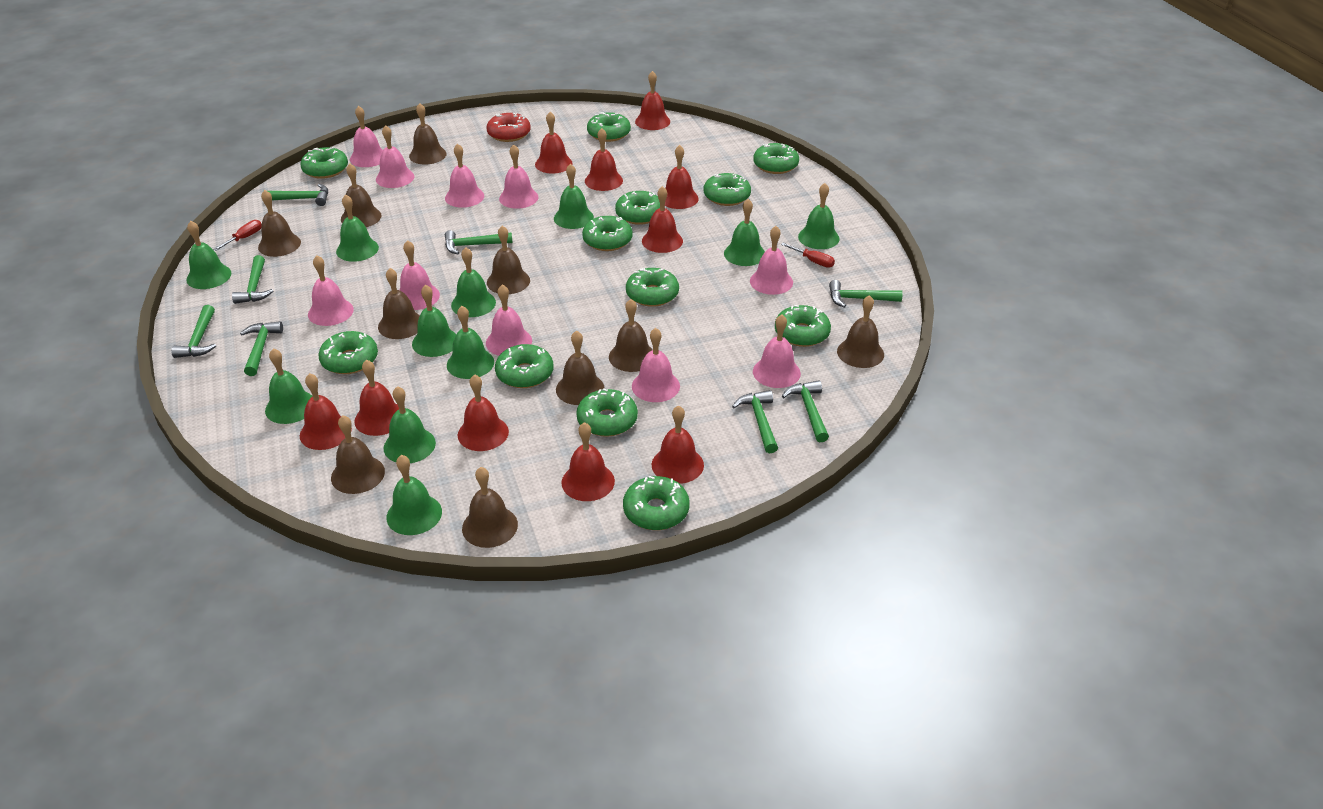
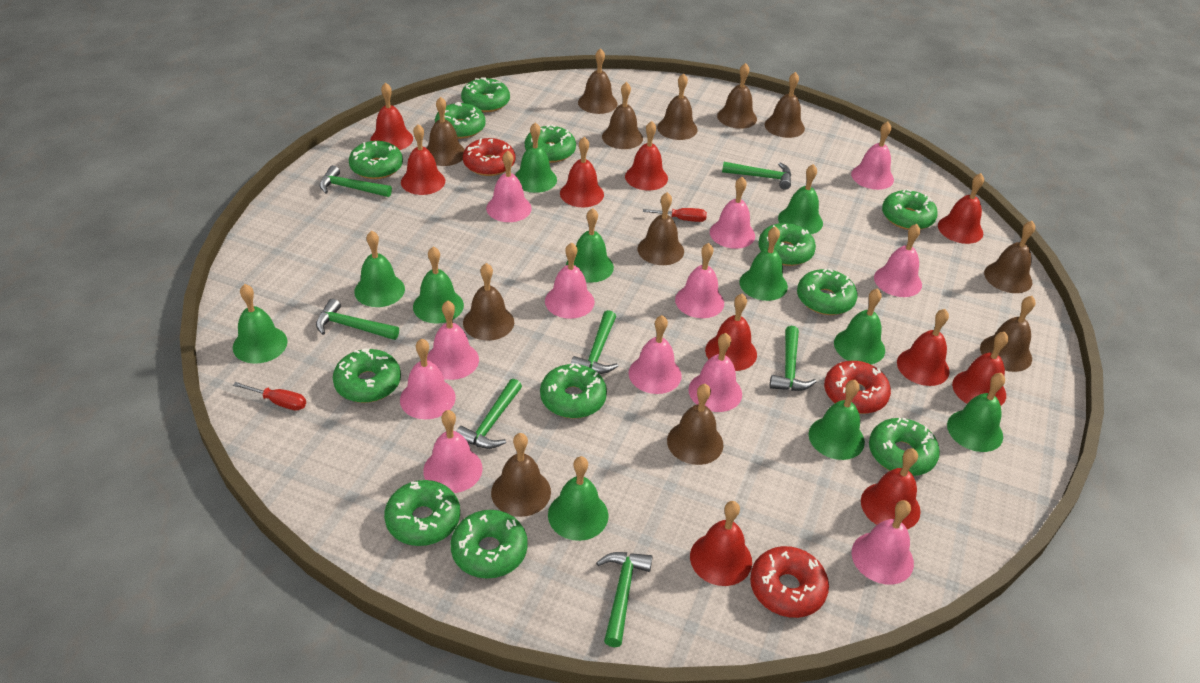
brown bell: 10 -> 12
green hammer: 8 -> 7
pink bell: 10 -> 12
red donut: 1 -> 3

